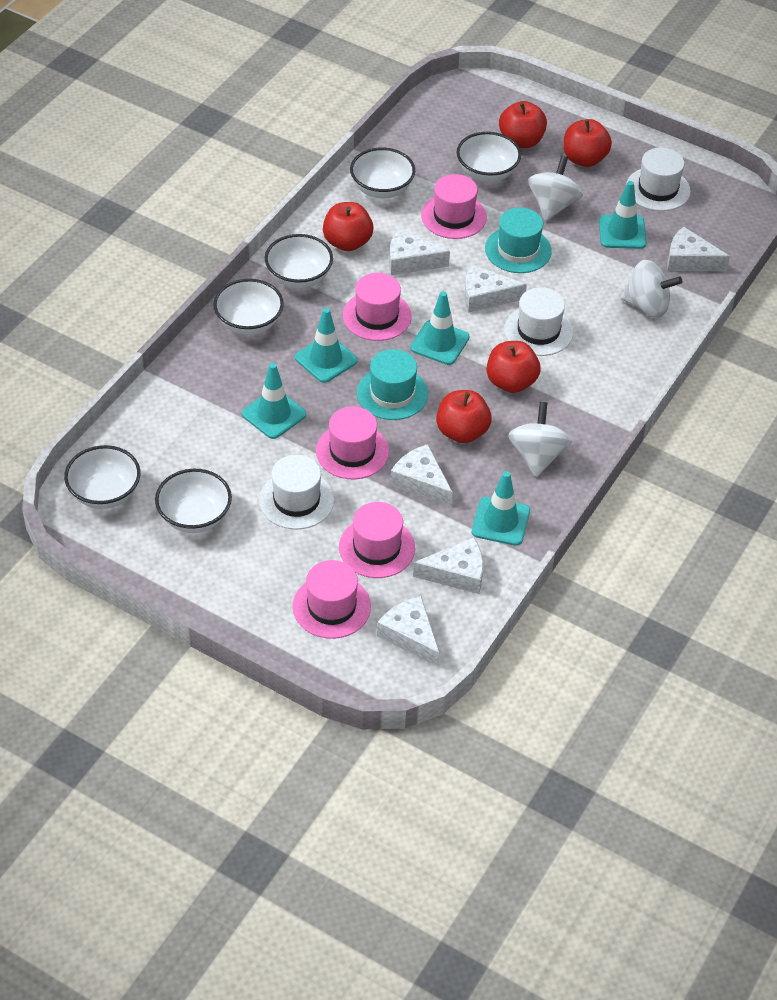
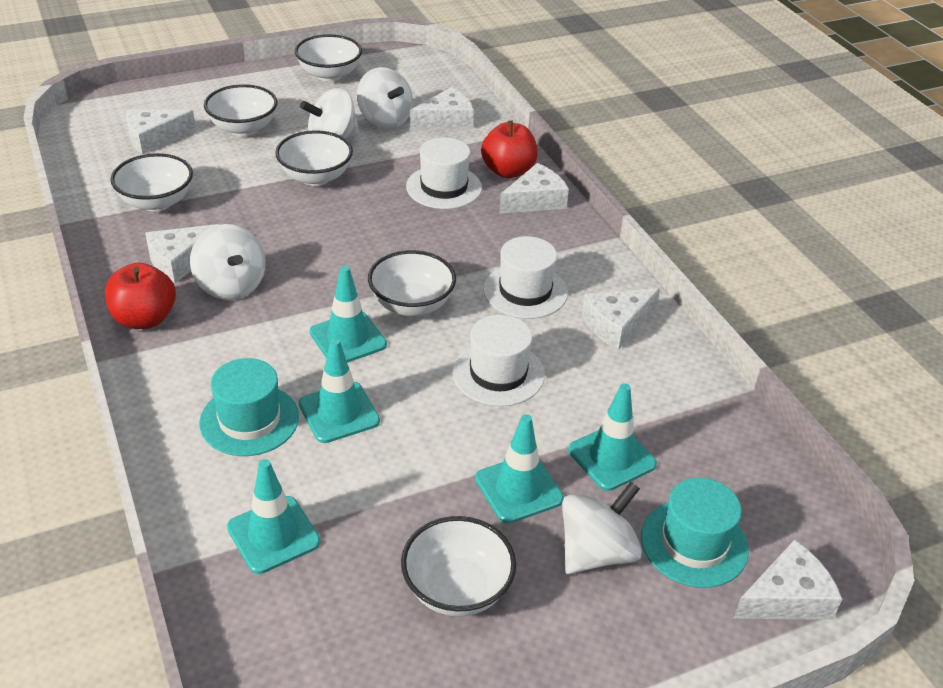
pink hat: 5 -> 0
red apple: 5 -> 2
white spinning top: 3 -> 4

